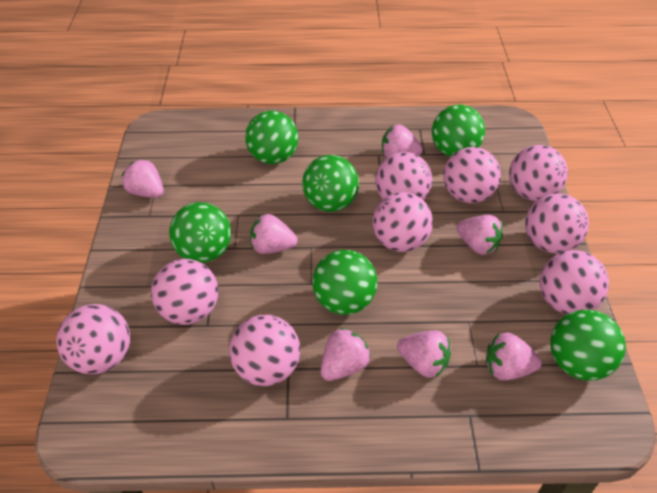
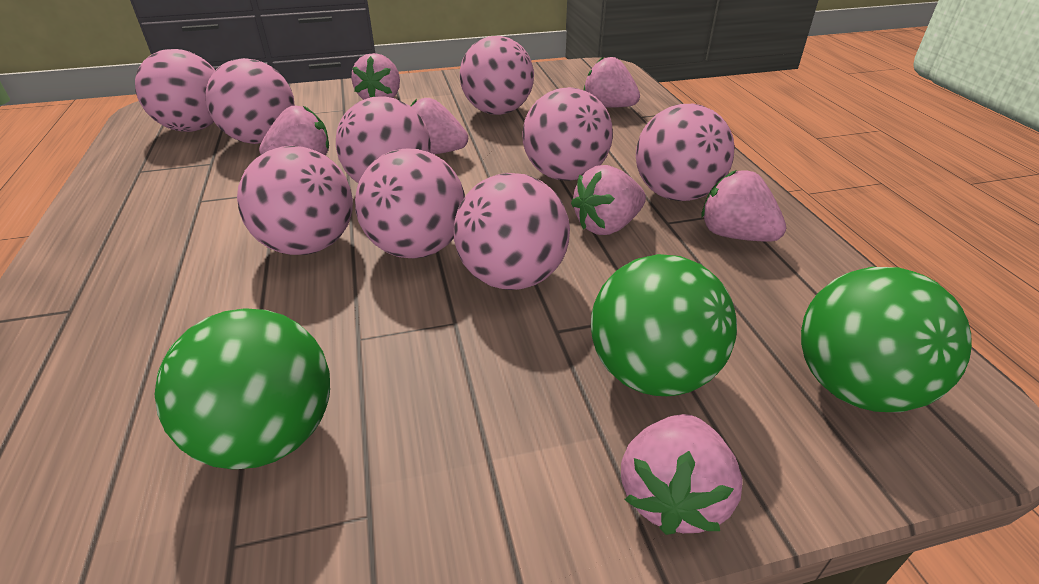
green ball: 6 -> 3

